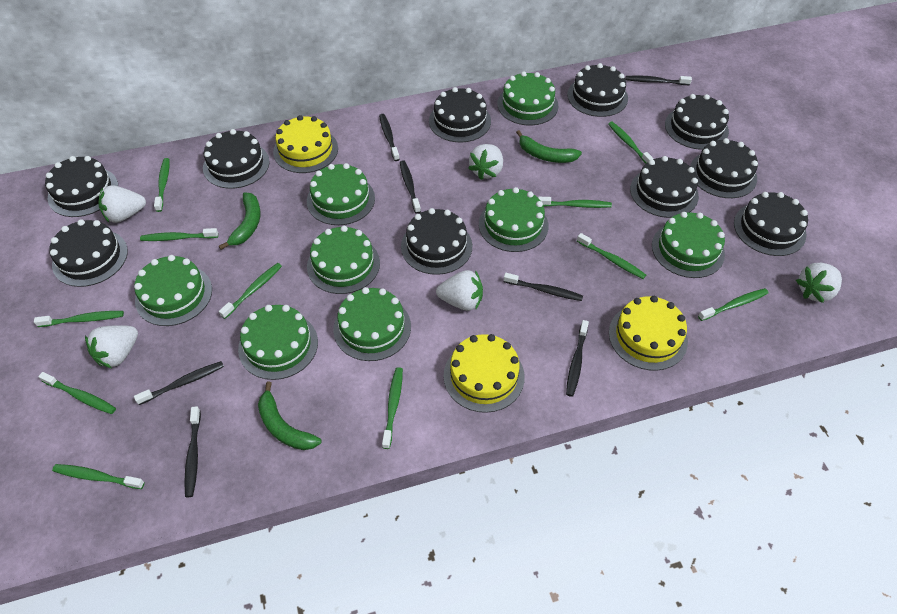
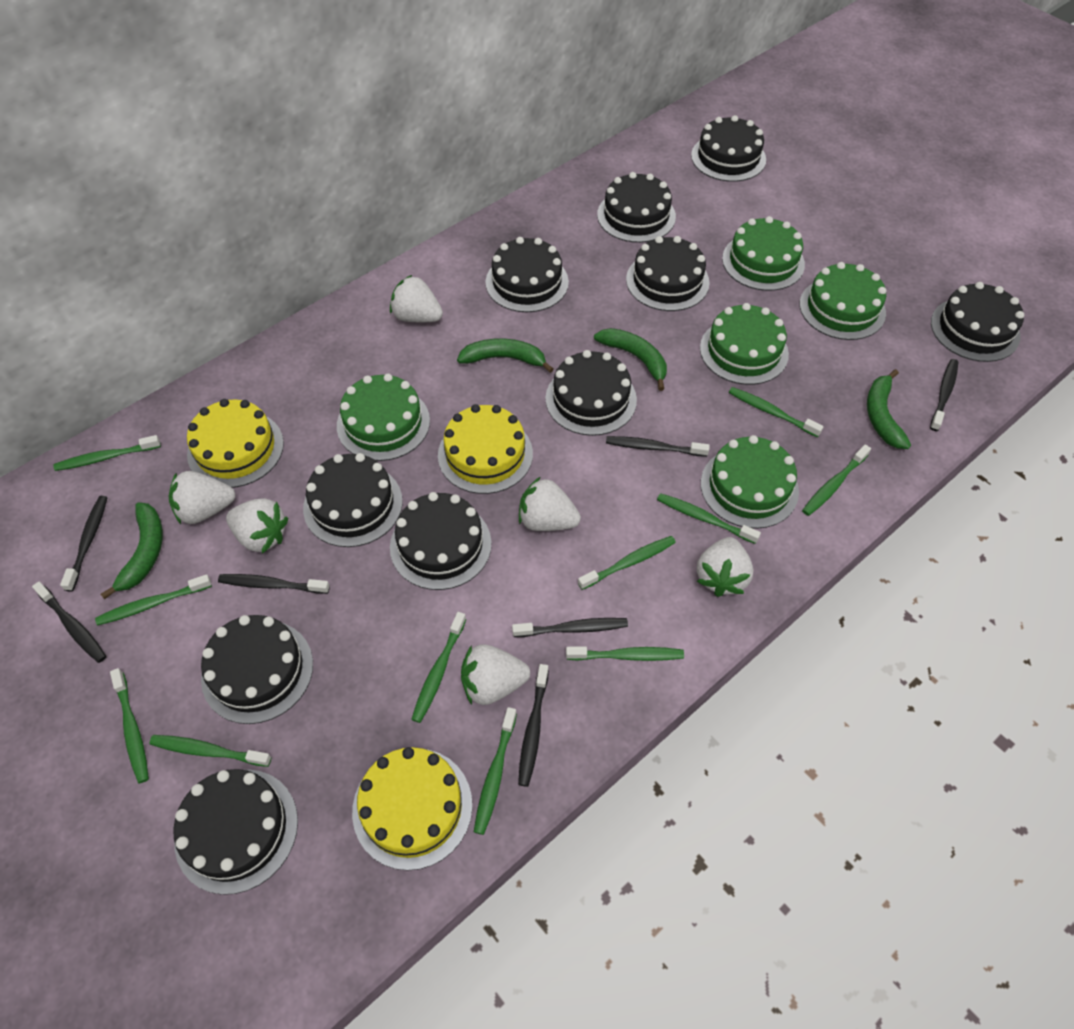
green banana: 3 -> 4
green cake: 8 -> 5
white strawberry: 5 -> 6

